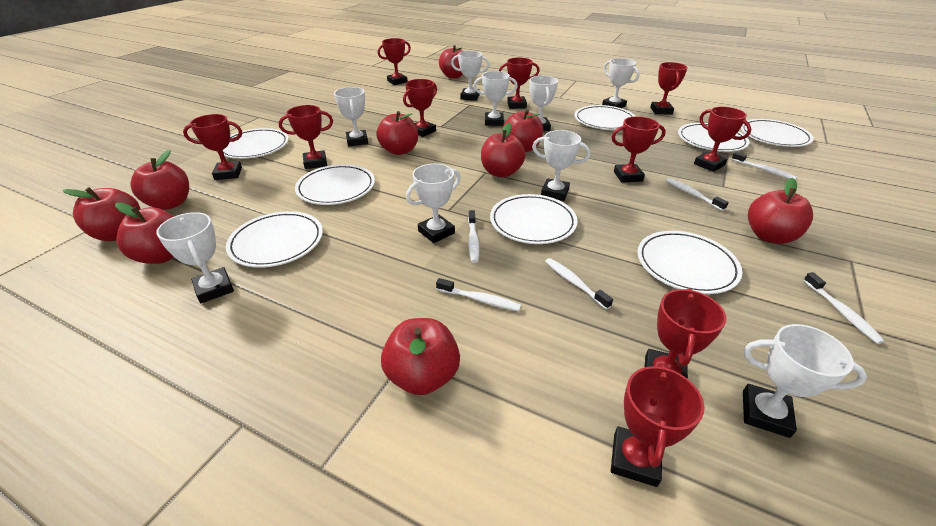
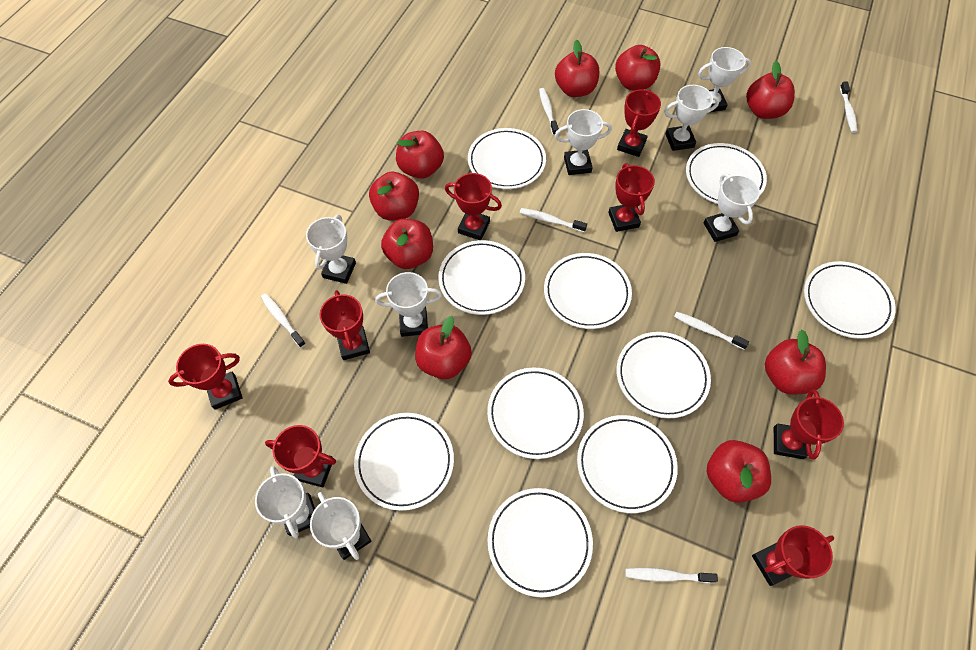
red trophy: 10 -> 8
white plate: 8 -> 10
white trophy: 9 -> 8

